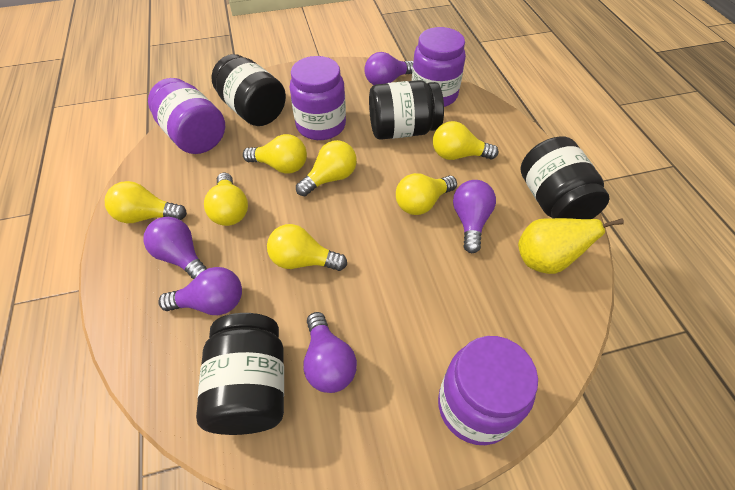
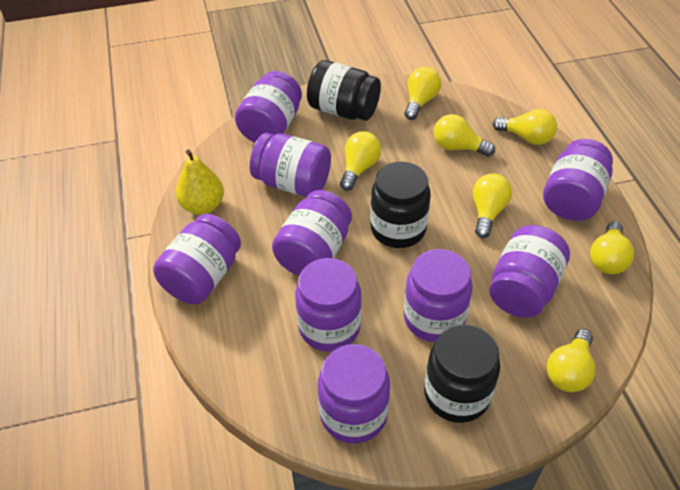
black jar: 4 -> 3
purple jar: 4 -> 9
purple light bulb: 5 -> 0

